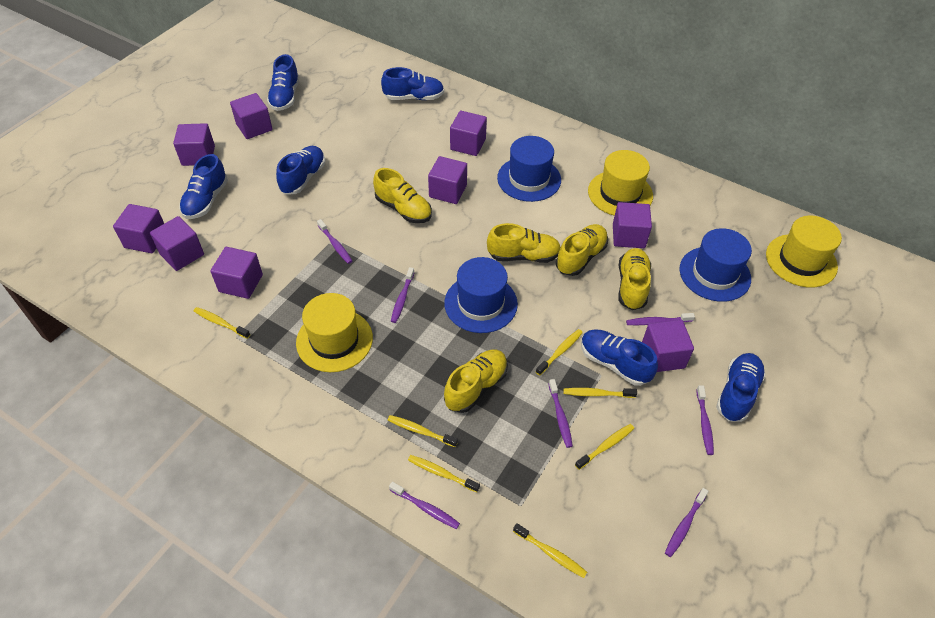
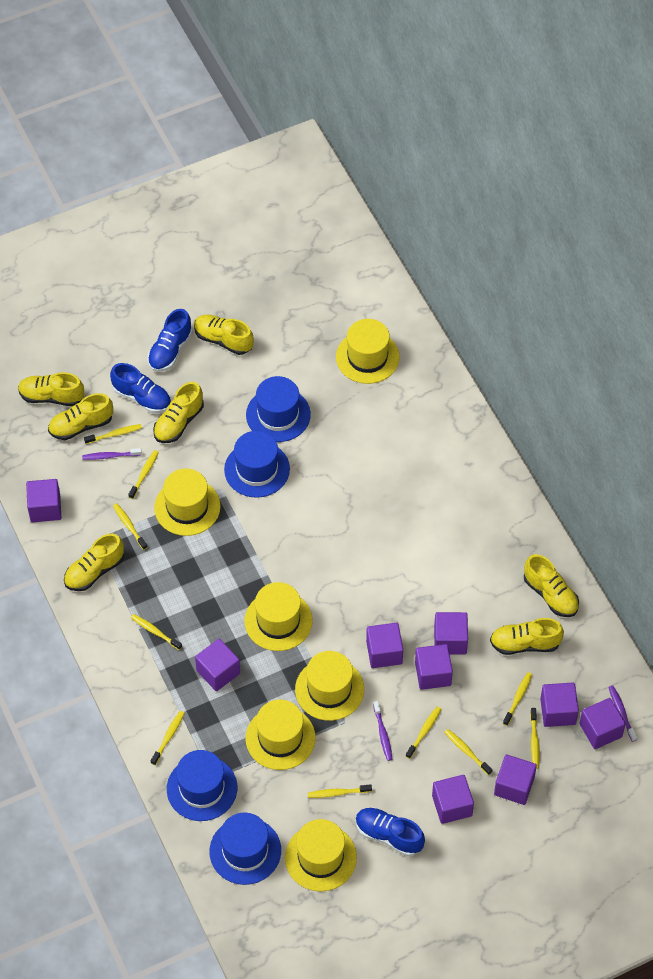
blue hat: 3 -> 4
blue shoe: 6 -> 3
purple toothbrush: 7 -> 3
yellow hat: 3 -> 6
yellow shoe: 5 -> 7
yellow toothbrush: 7 -> 10

